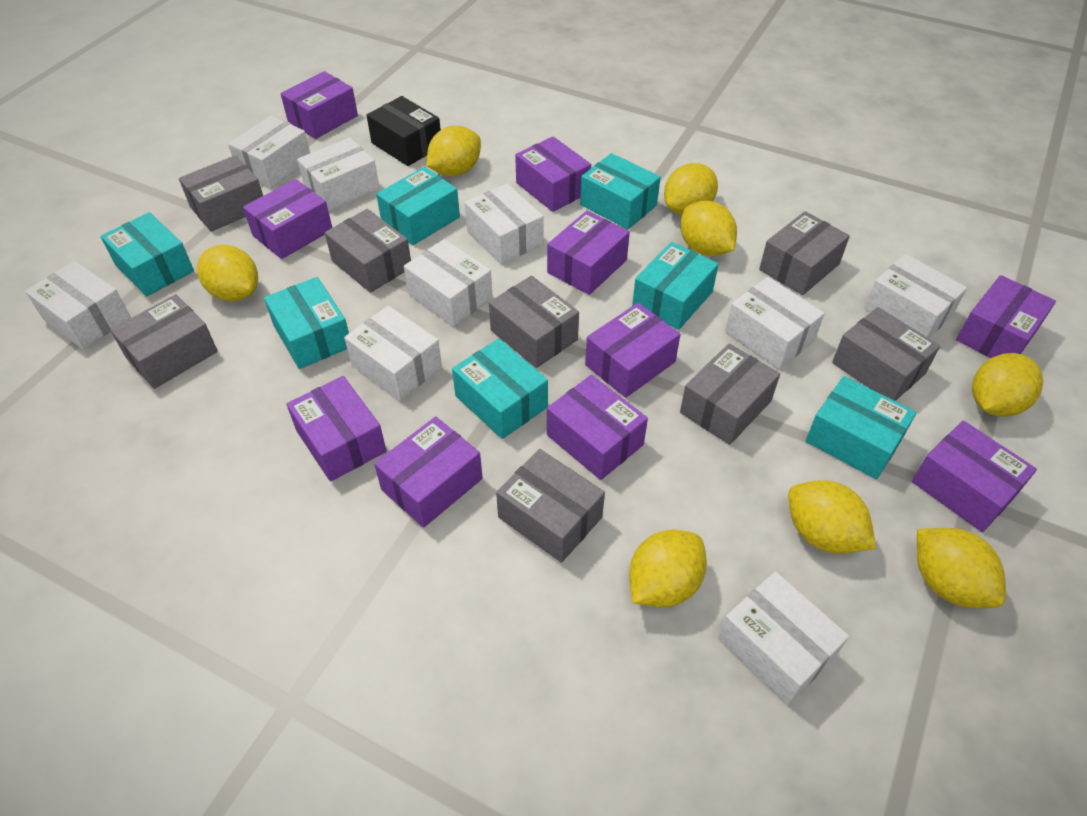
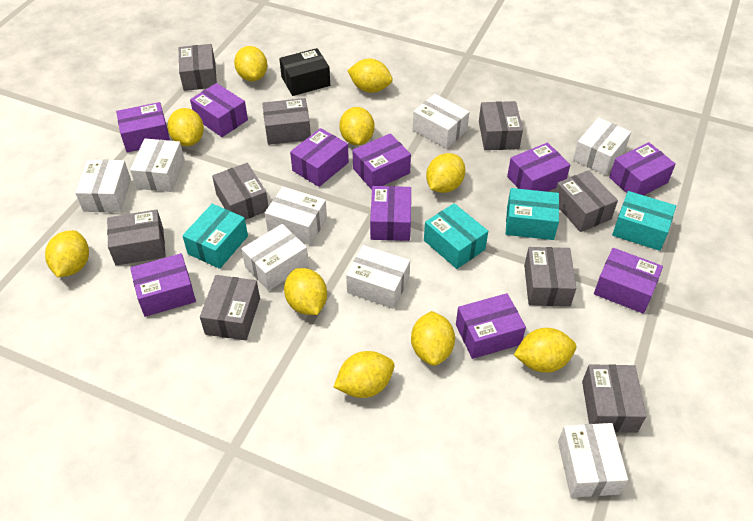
grey box: 8 -> 9
turquoise box: 7 -> 4
white box: 9 -> 8
yellow lemon: 8 -> 10

